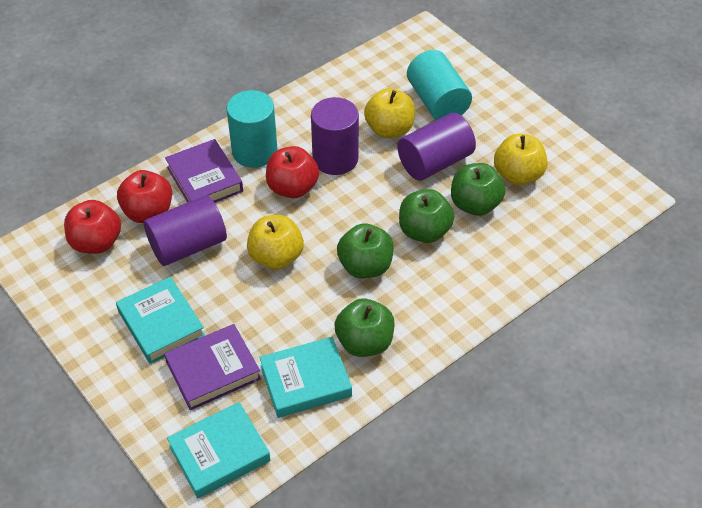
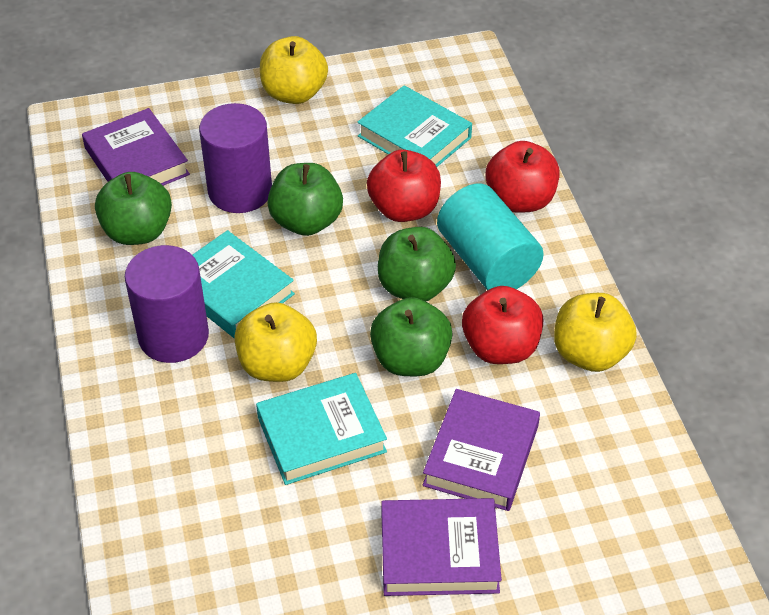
purple book: 2 -> 3
purple cylinder: 3 -> 2
turquoise cylinder: 2 -> 1

